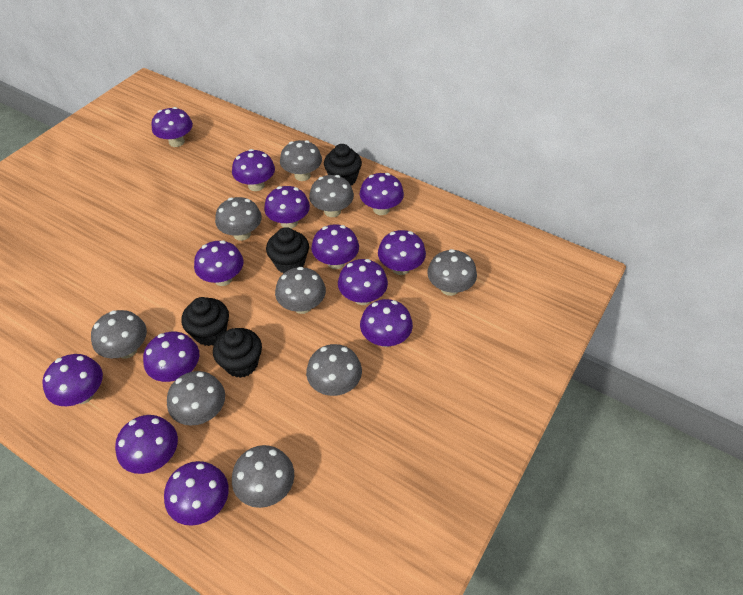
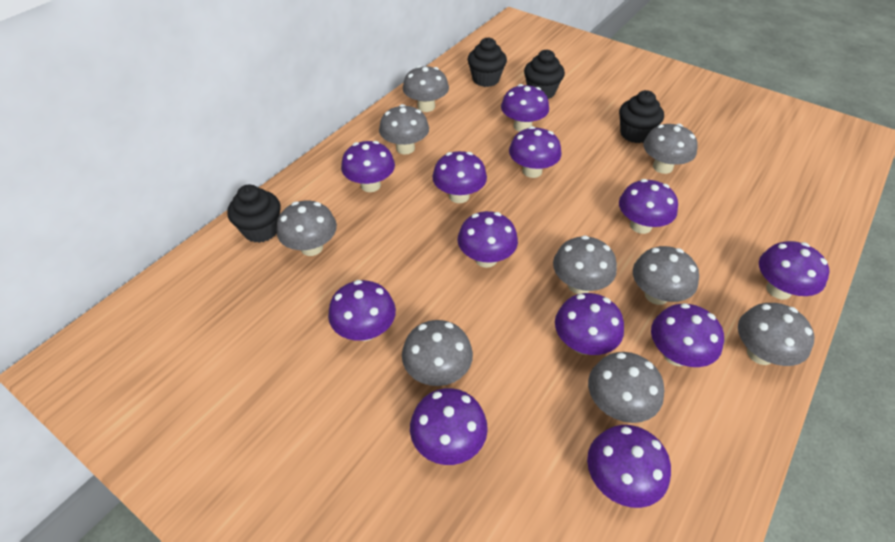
purple mushroom: 13 -> 12

